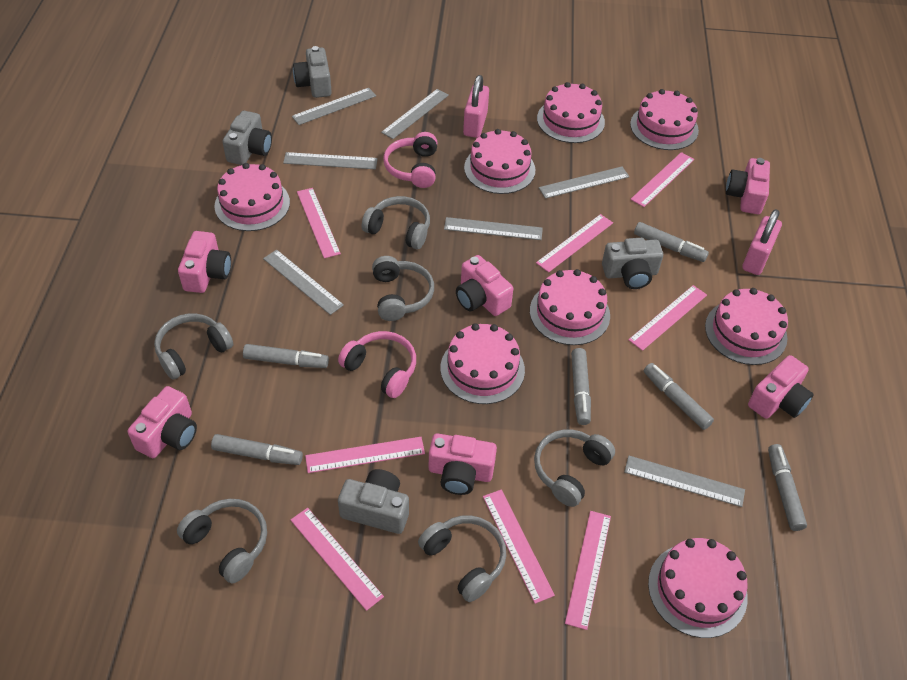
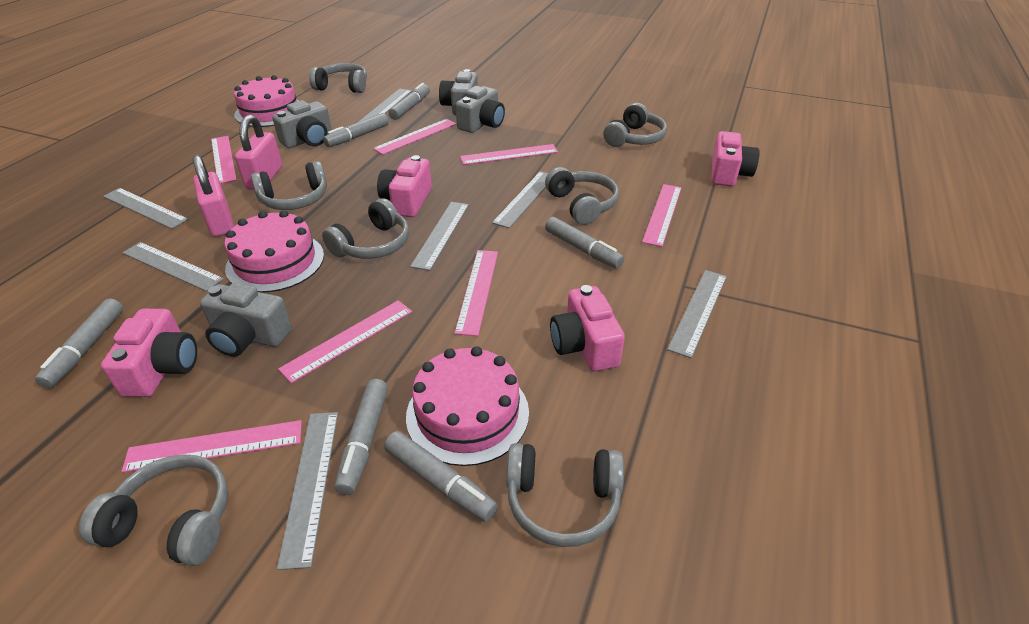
grey headphones: 6 -> 7
pink cake: 8 -> 3
pink camera: 6 -> 4
pink headphones: 2 -> 0
pink ruler: 8 -> 7

